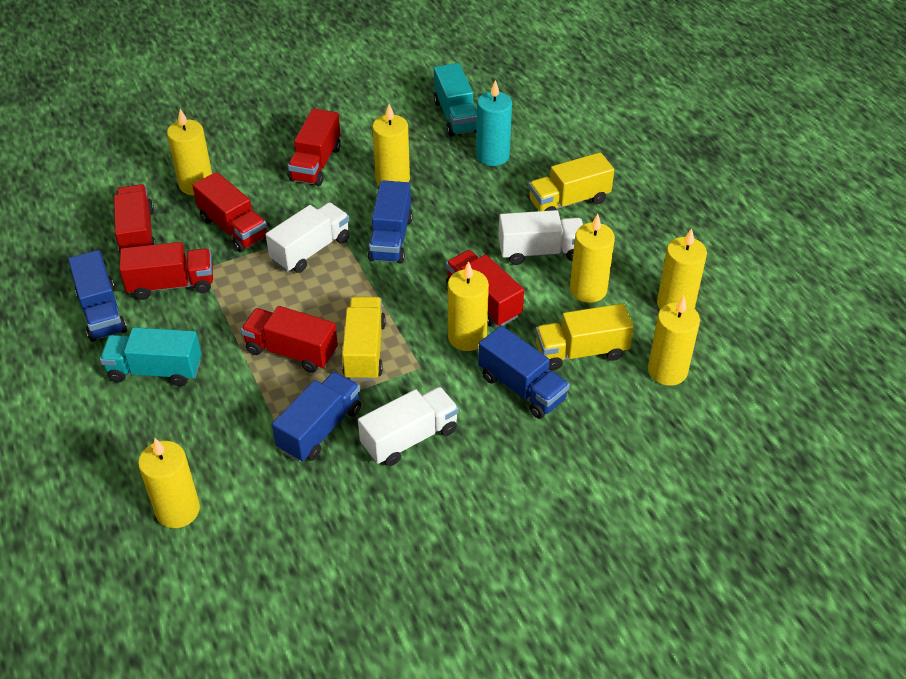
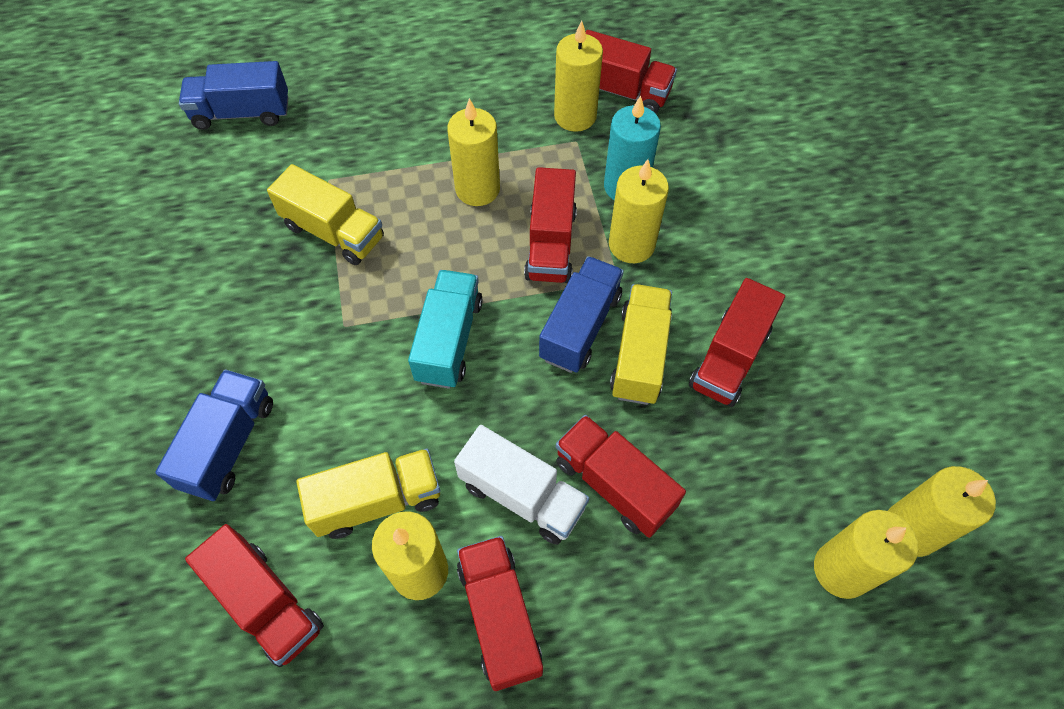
blue truck: 4 -> 3
turquoise truck: 2 -> 1
white truck: 3 -> 1
yellow candle: 7 -> 6

